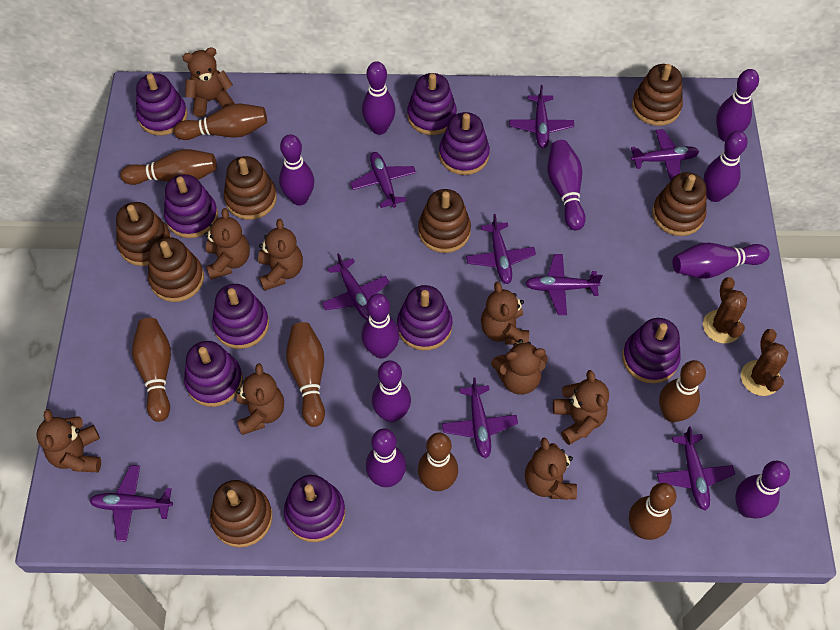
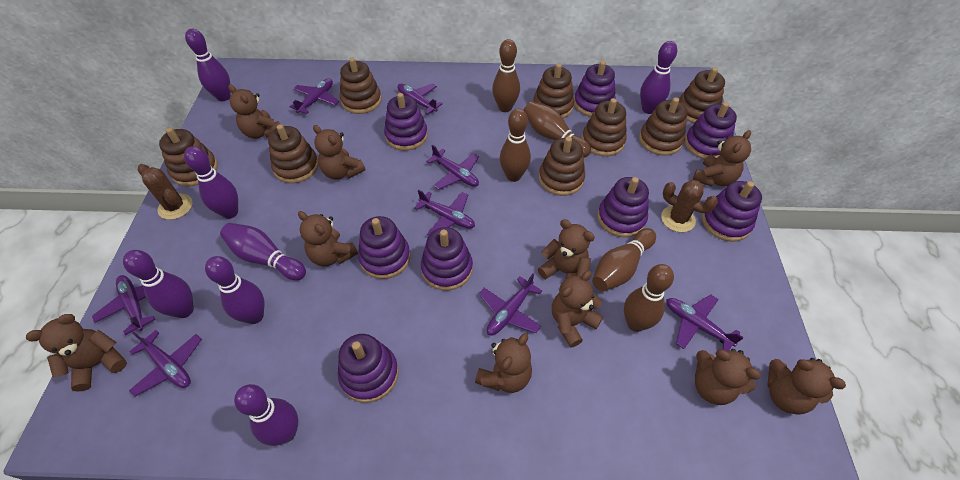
brown bowling pin: 7 -> 5
brown stacking toy: 7 -> 8
brown teddy bear: 9 -> 10
purple bowling pin: 10 -> 7
purple plane: 9 -> 8
purple stacking toy: 9 -> 8

